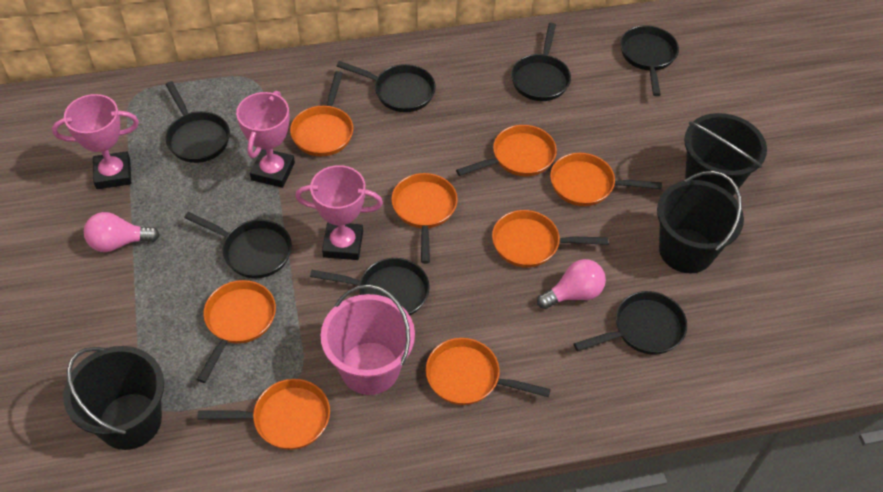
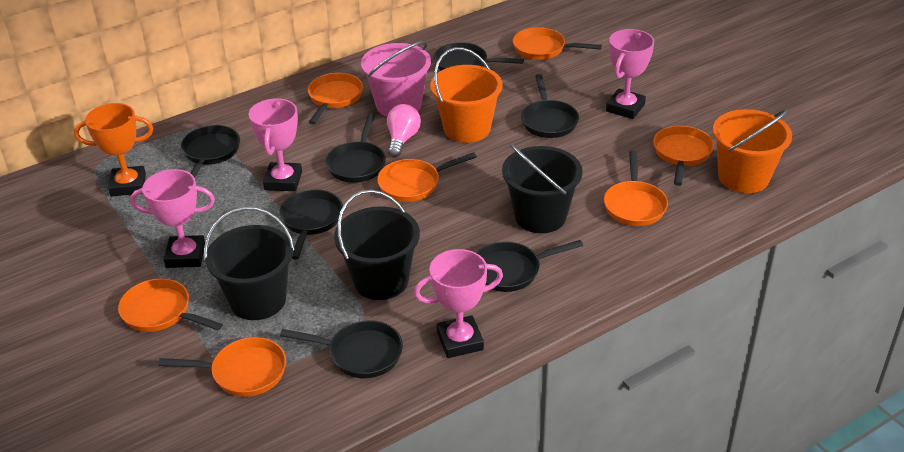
orange bucket: 0 -> 2
orange pan: 8 -> 7
orange trophy: 0 -> 1
pink light bulb: 2 -> 1
pink trophy: 3 -> 4

